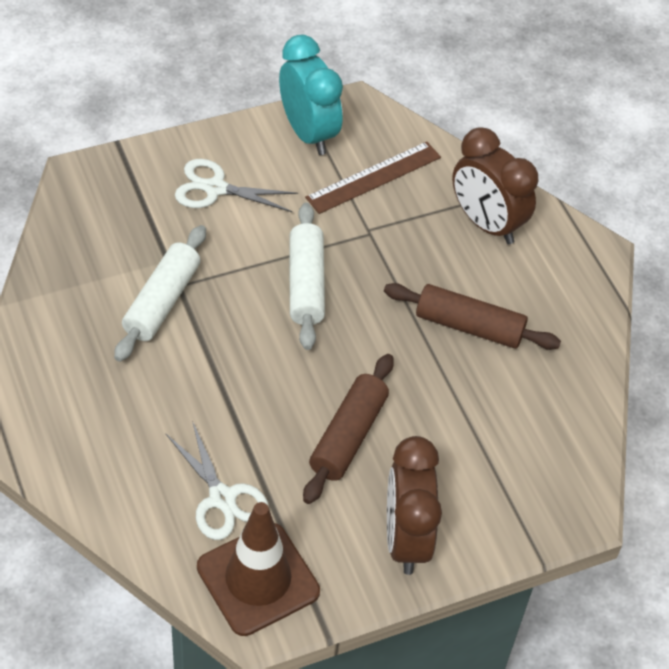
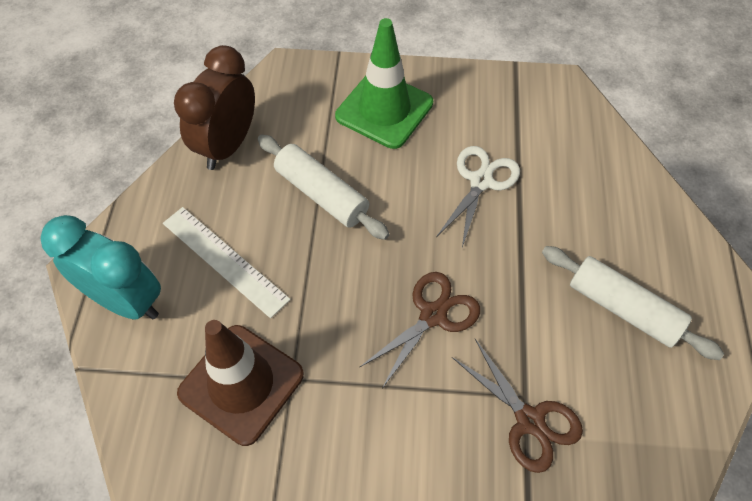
brown clock: 2 -> 1
brown rolling pin: 2 -> 0
brown ruler: 1 -> 0
brown scissors: 0 -> 2
green traffic cone: 0 -> 1
white ruler: 0 -> 1
white scissors: 2 -> 1

